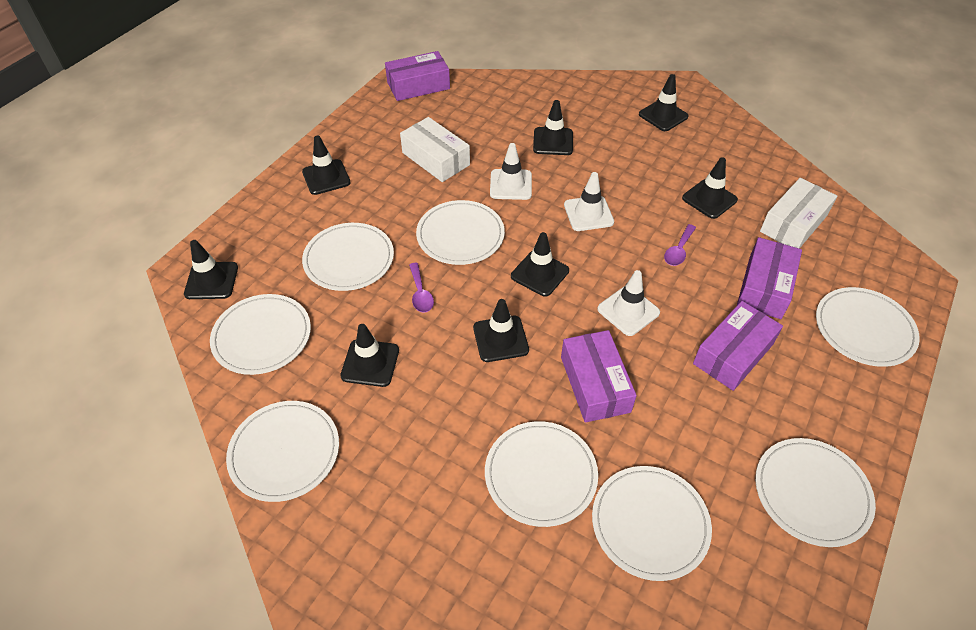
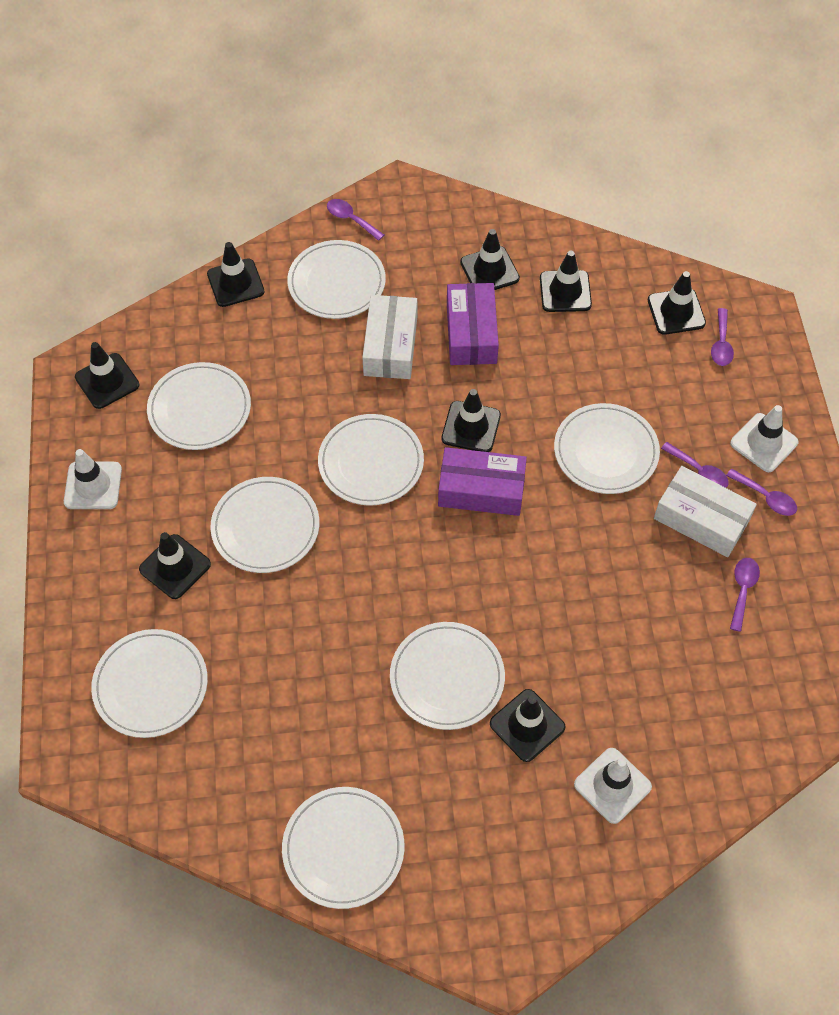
purple box: 4 -> 2
purple spoon: 2 -> 5

